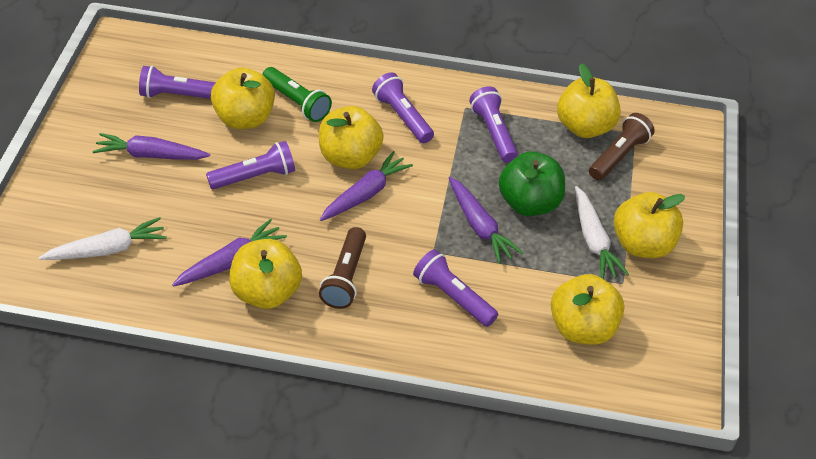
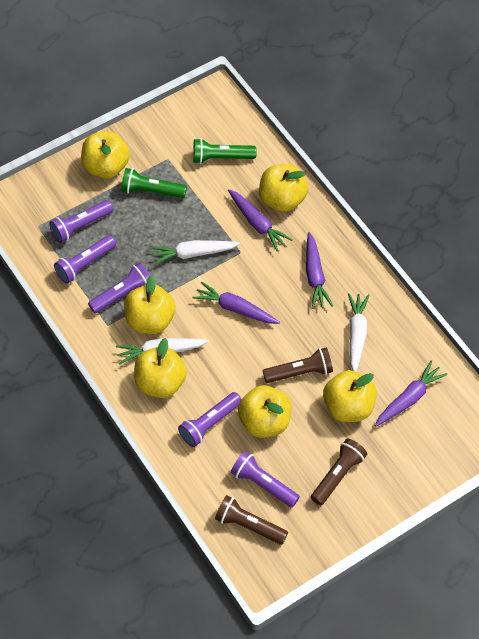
brown flashlight: 2 -> 3
green apple: 1 -> 0
green flashlight: 1 -> 2
white carrot: 2 -> 3

